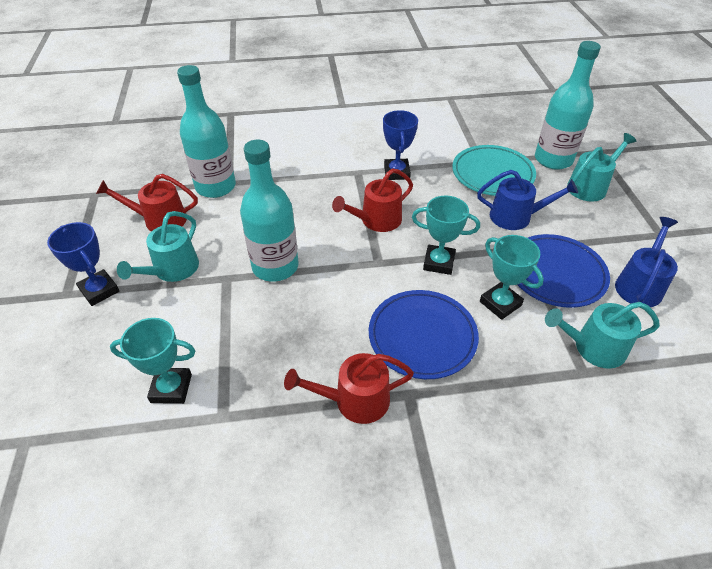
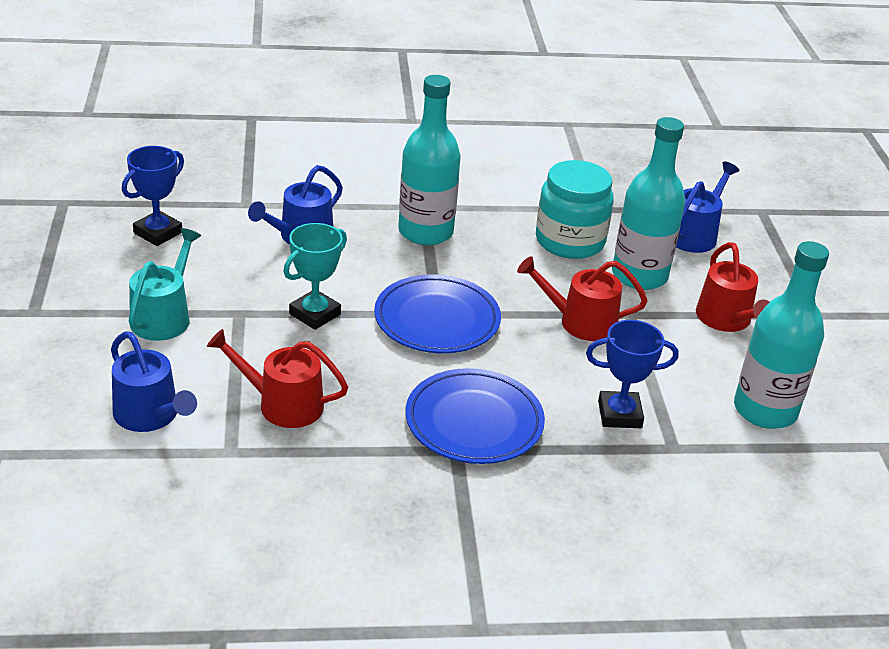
blue watering can: 2 -> 3
turquoise jar: 0 -> 1
turquoise plate: 1 -> 0
turquoise trophy: 3 -> 1
turquoise watering can: 3 -> 1

